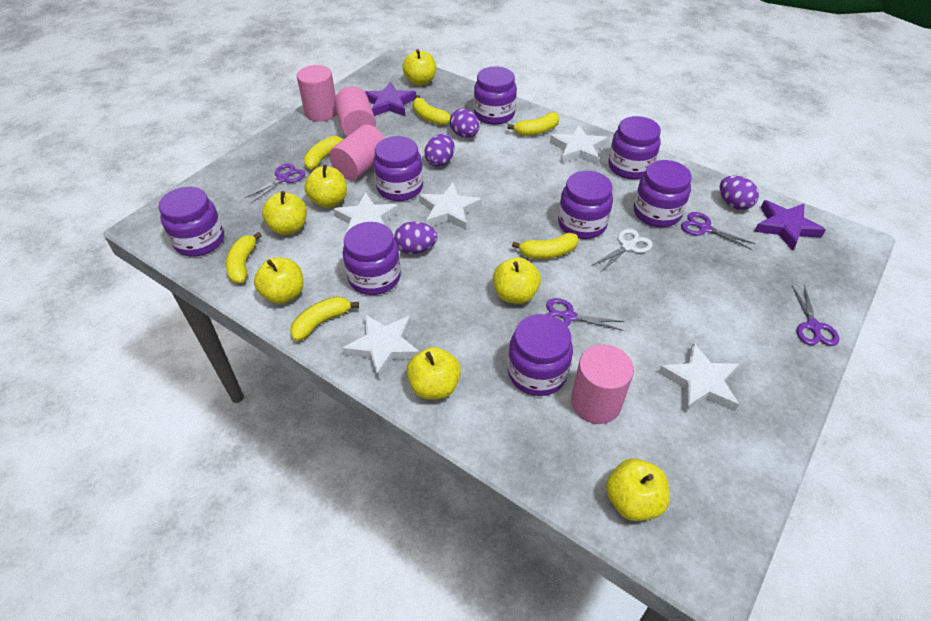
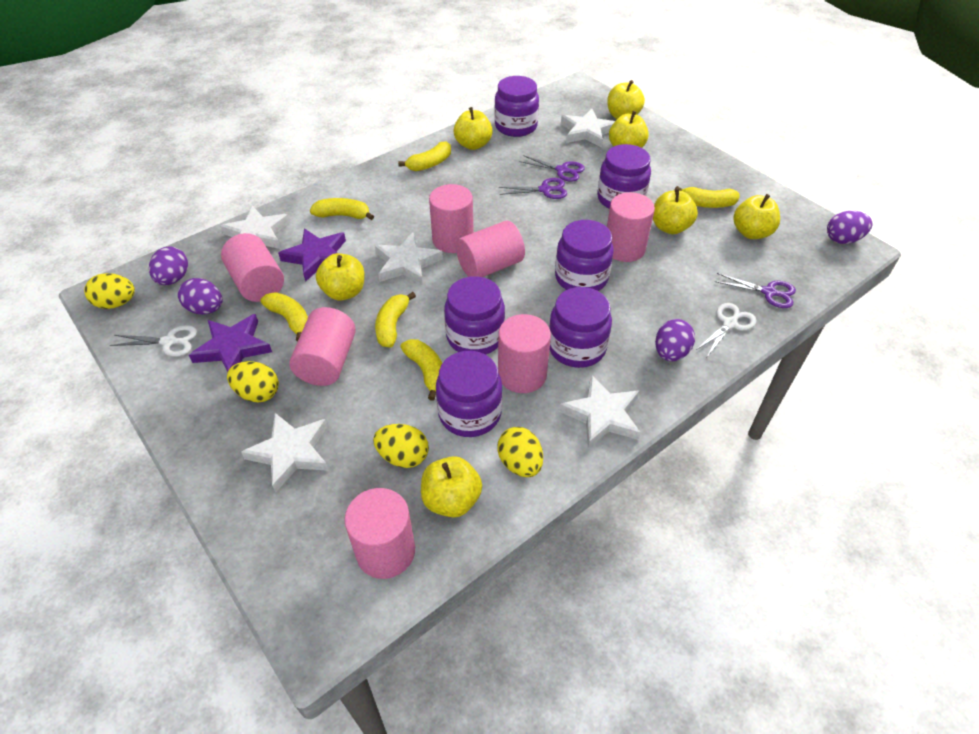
pink cylinder: 4 -> 7
purple jar: 8 -> 6
purple scissors: 4 -> 3
white scissors: 1 -> 2
yellow egg: 0 -> 4

